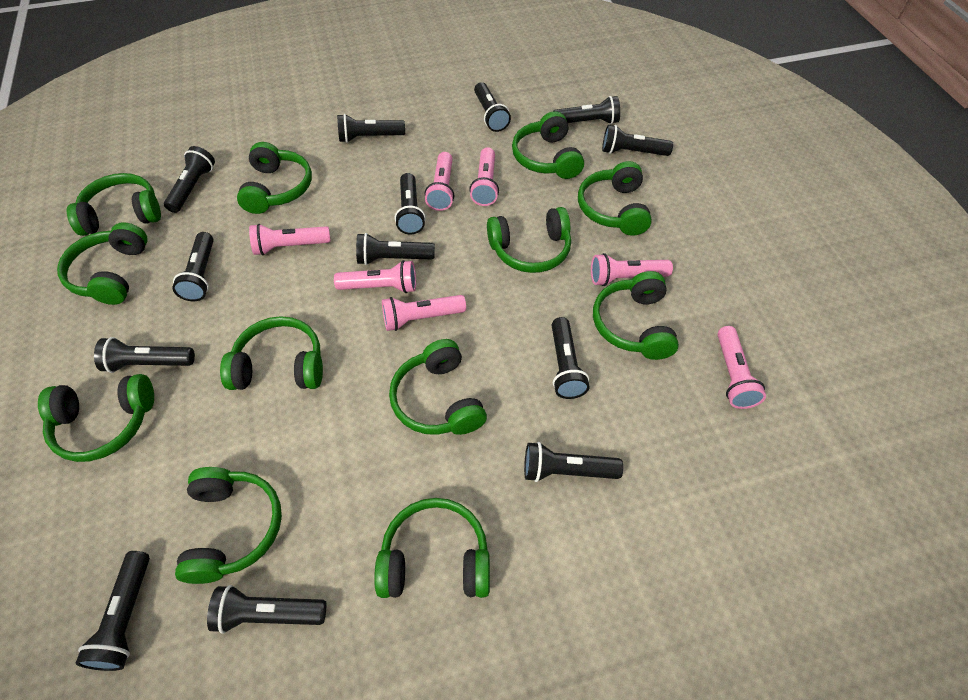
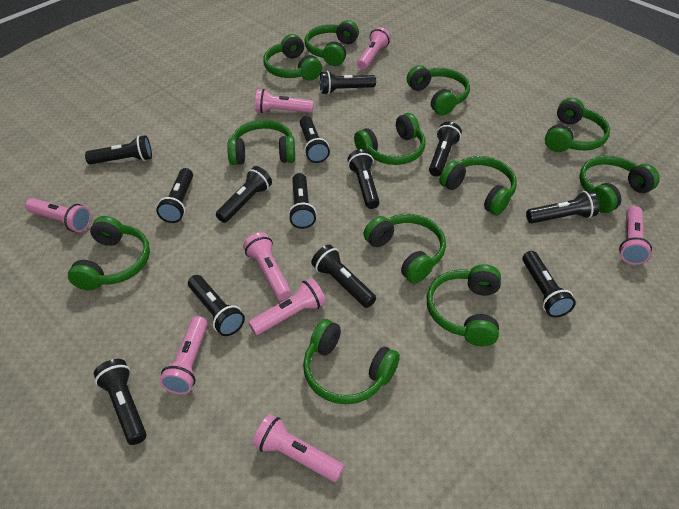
pink flashlight: 7 -> 8

